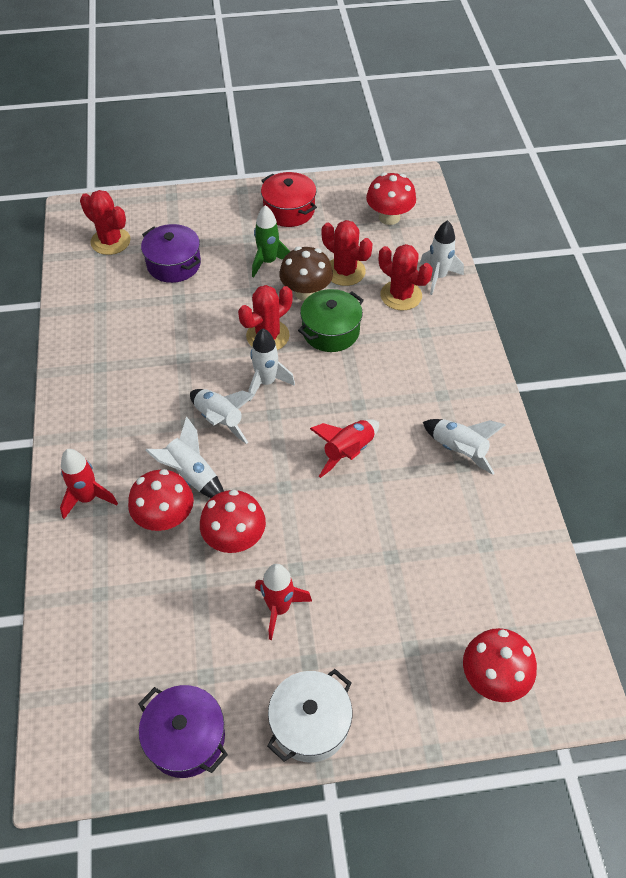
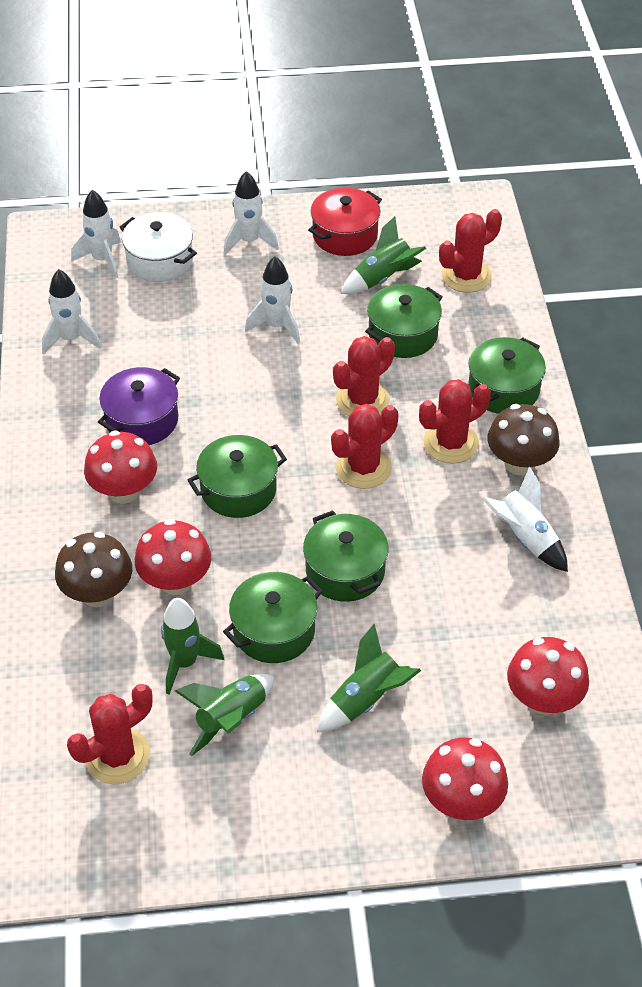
brown mushroom: 1 -> 2
green pot: 1 -> 5
green rocket: 1 -> 4
purple pot: 2 -> 1
red cactus: 4 -> 5
red rocket: 3 -> 0

